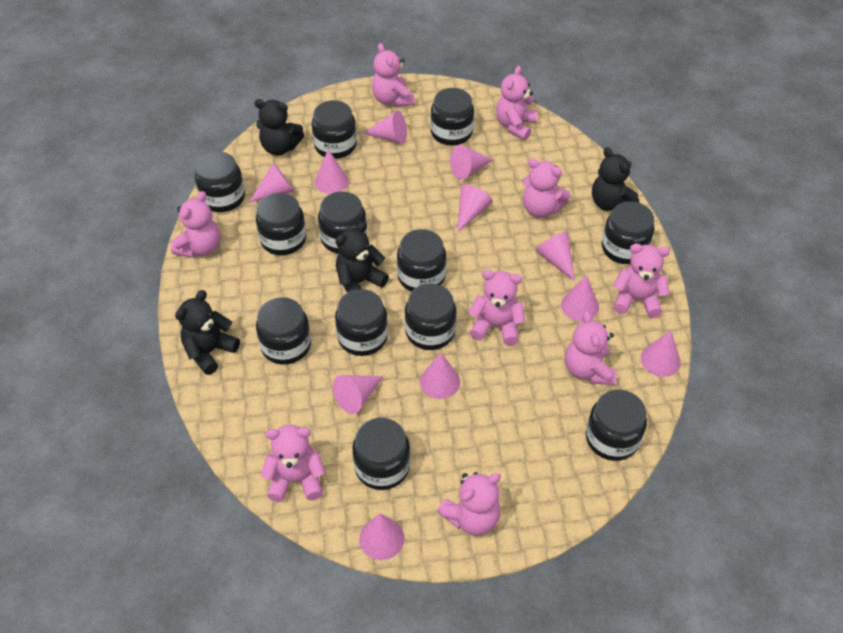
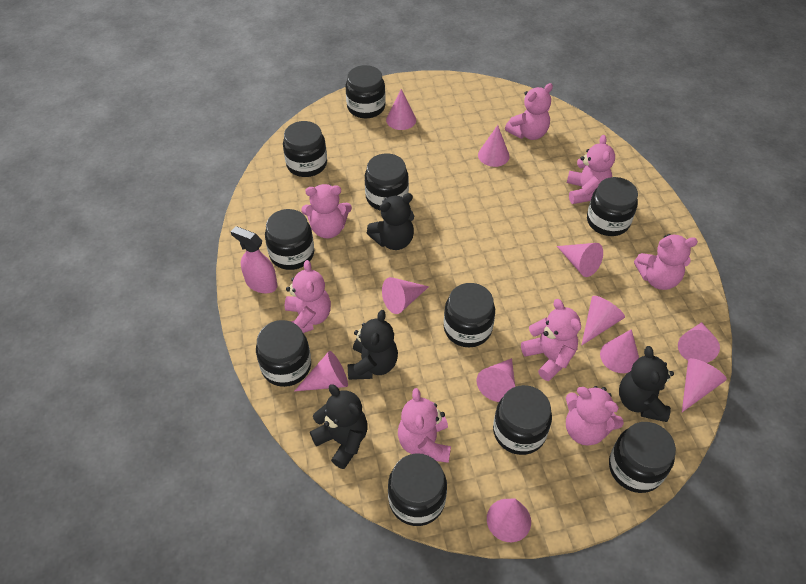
black jar: 12 -> 10
pink spray bottle: 0 -> 1
pink teddy bear: 9 -> 8

